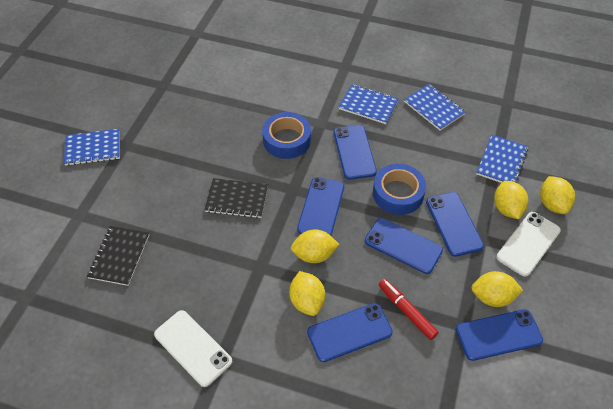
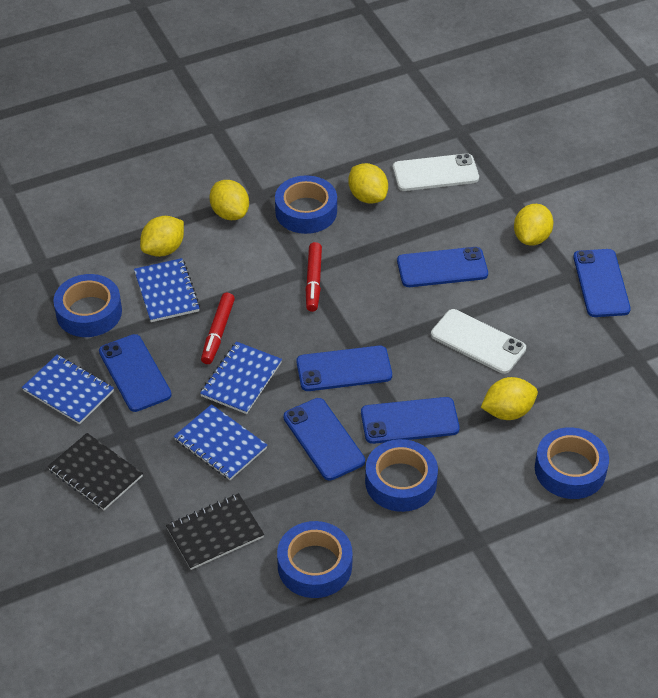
blue tape: 2 -> 5
red marker: 1 -> 2

